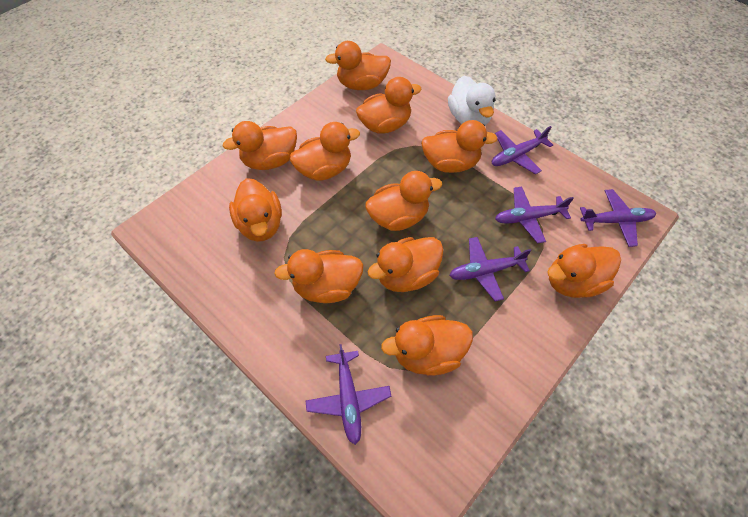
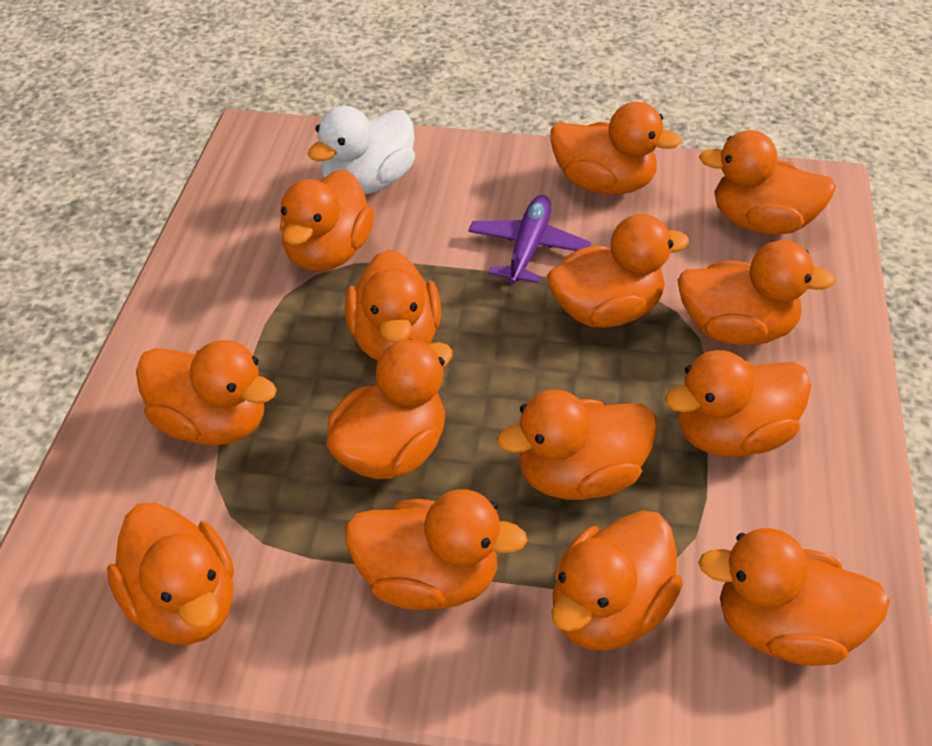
orange duck: 11 -> 14
purple plane: 5 -> 1

